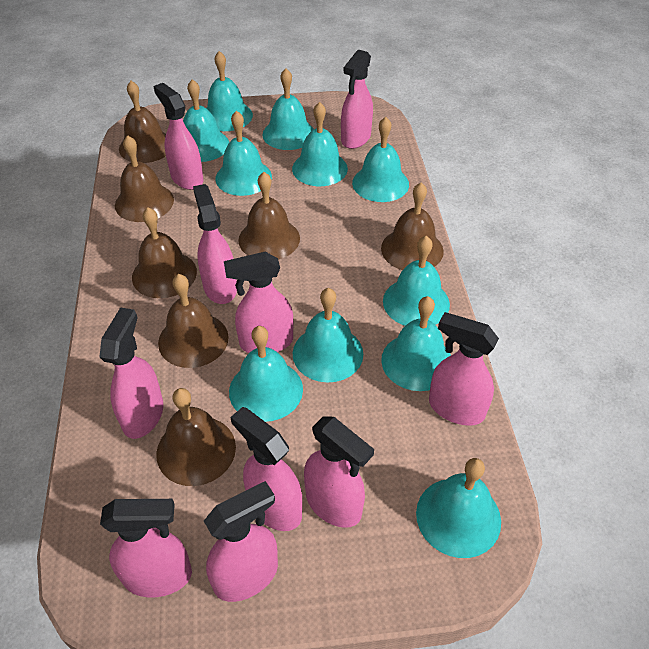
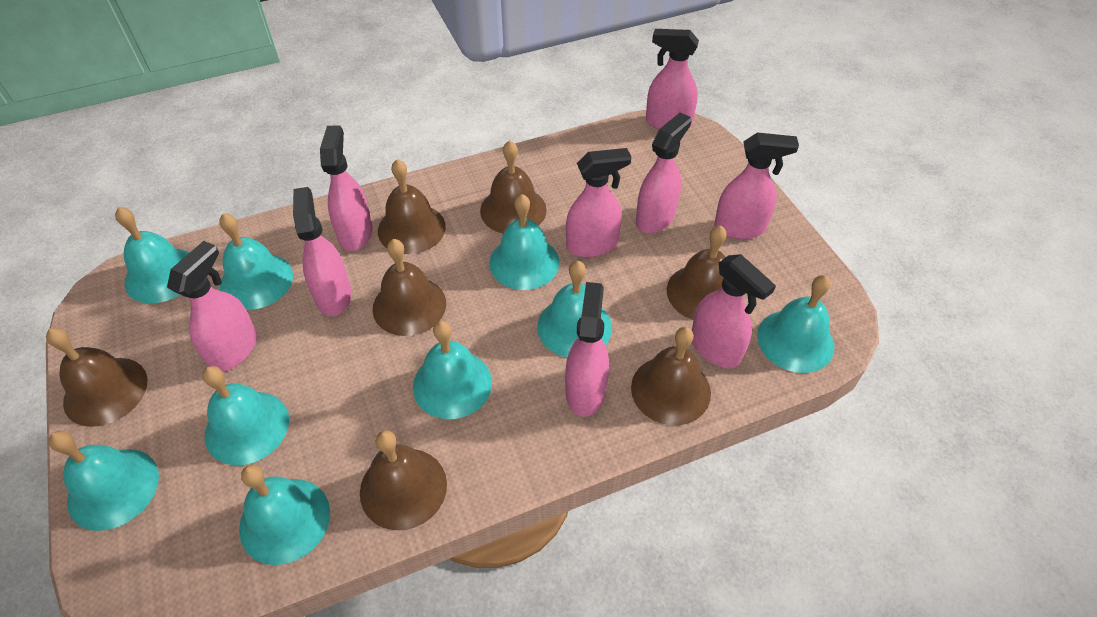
pink spray bottle: 10 -> 9
turquoise bell: 11 -> 9

